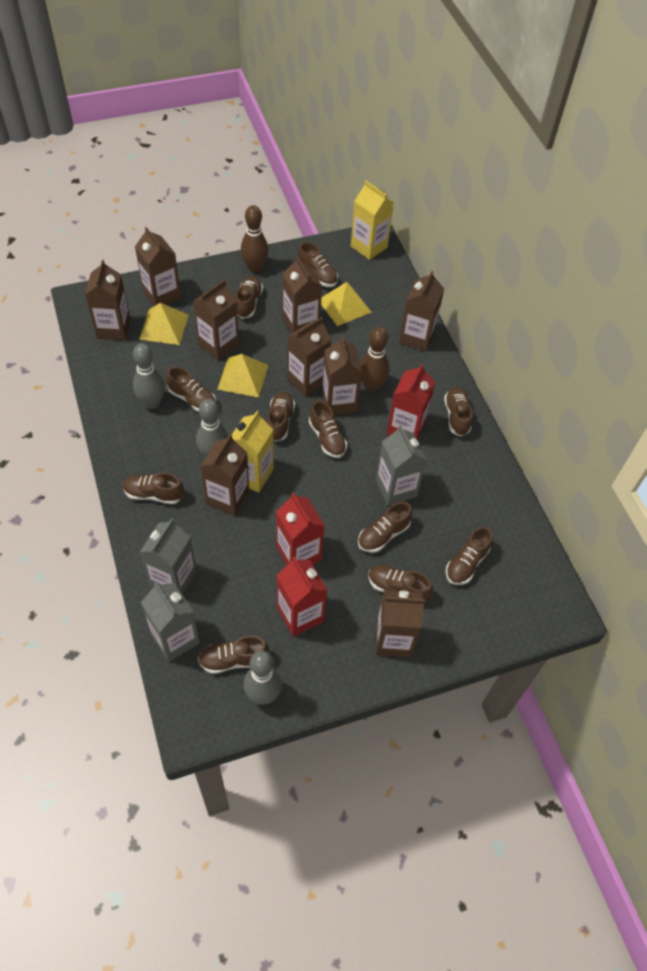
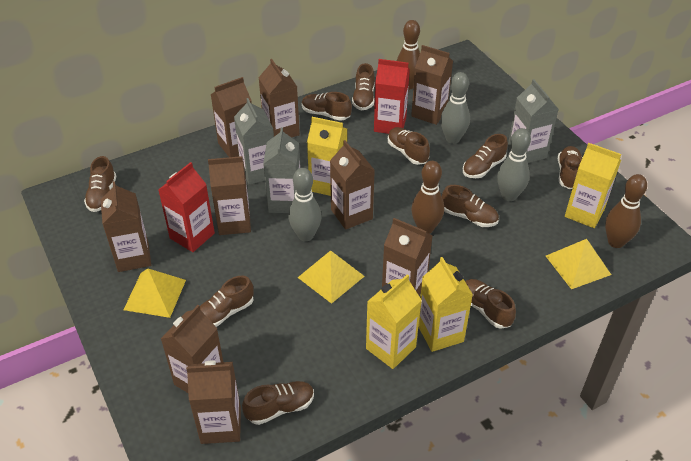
brown bowling pin: 2 -> 3
brown shoe: 11 -> 10
red carton: 3 -> 2
yellow carton: 2 -> 4

